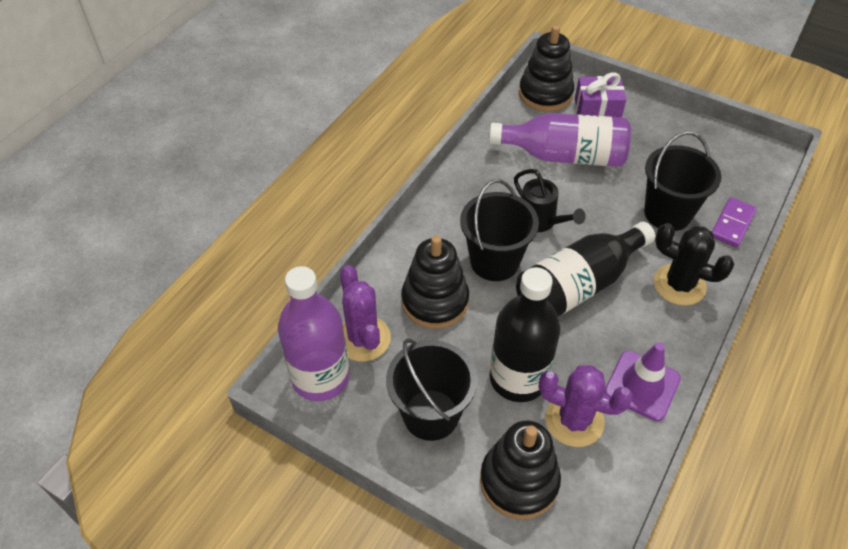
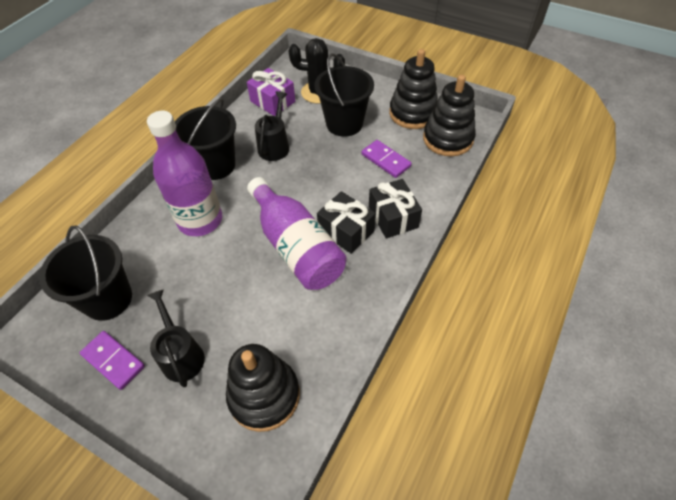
black bottle: 2 -> 0
black gift: 0 -> 2
black watering can: 1 -> 2
purple cactus: 2 -> 0
purple domino: 1 -> 2
purple traffic cone: 1 -> 0

